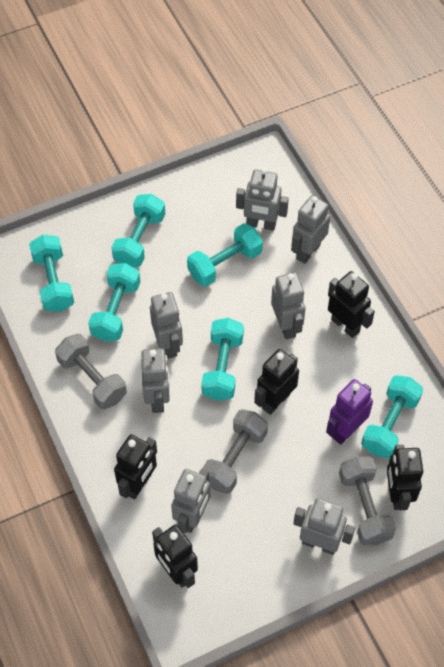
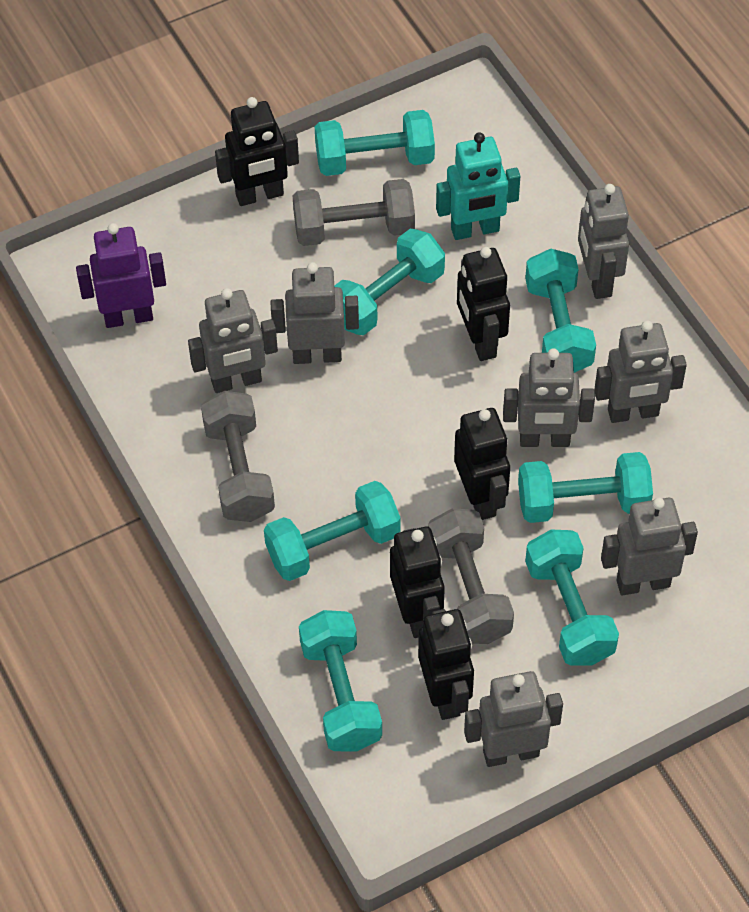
turquoise dumbbell: 6 -> 7
turquoise robot: 0 -> 1

